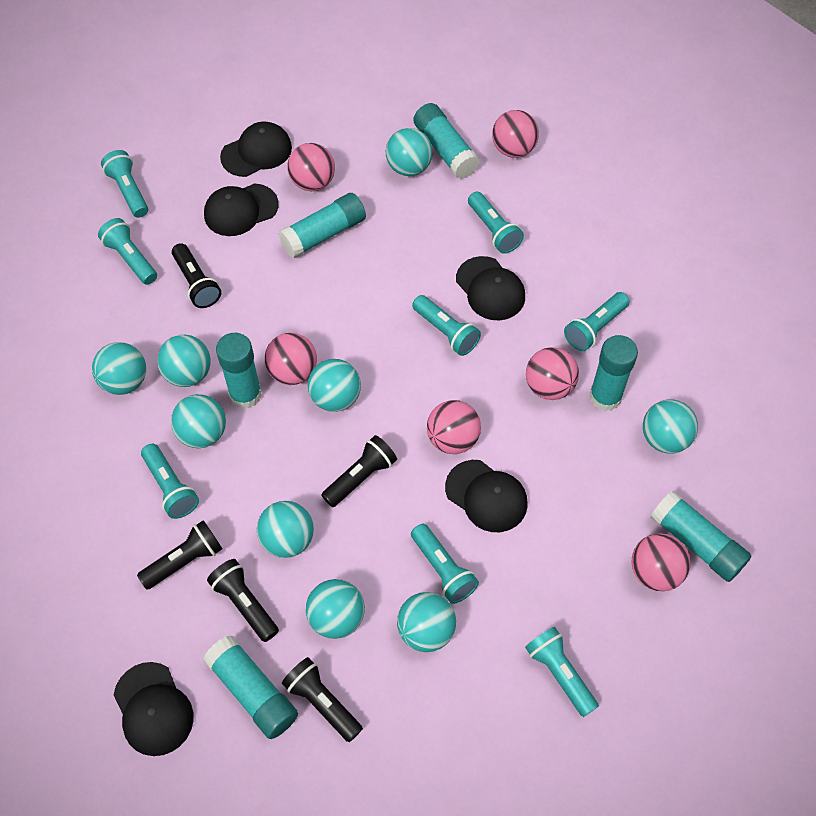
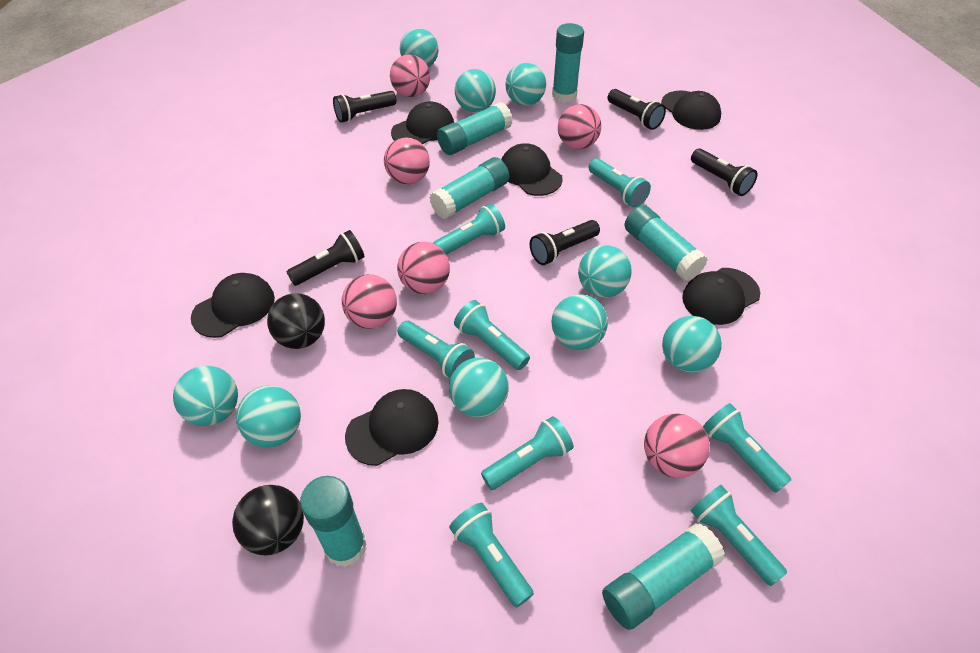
black ball: 0 -> 2
black cap: 5 -> 6

